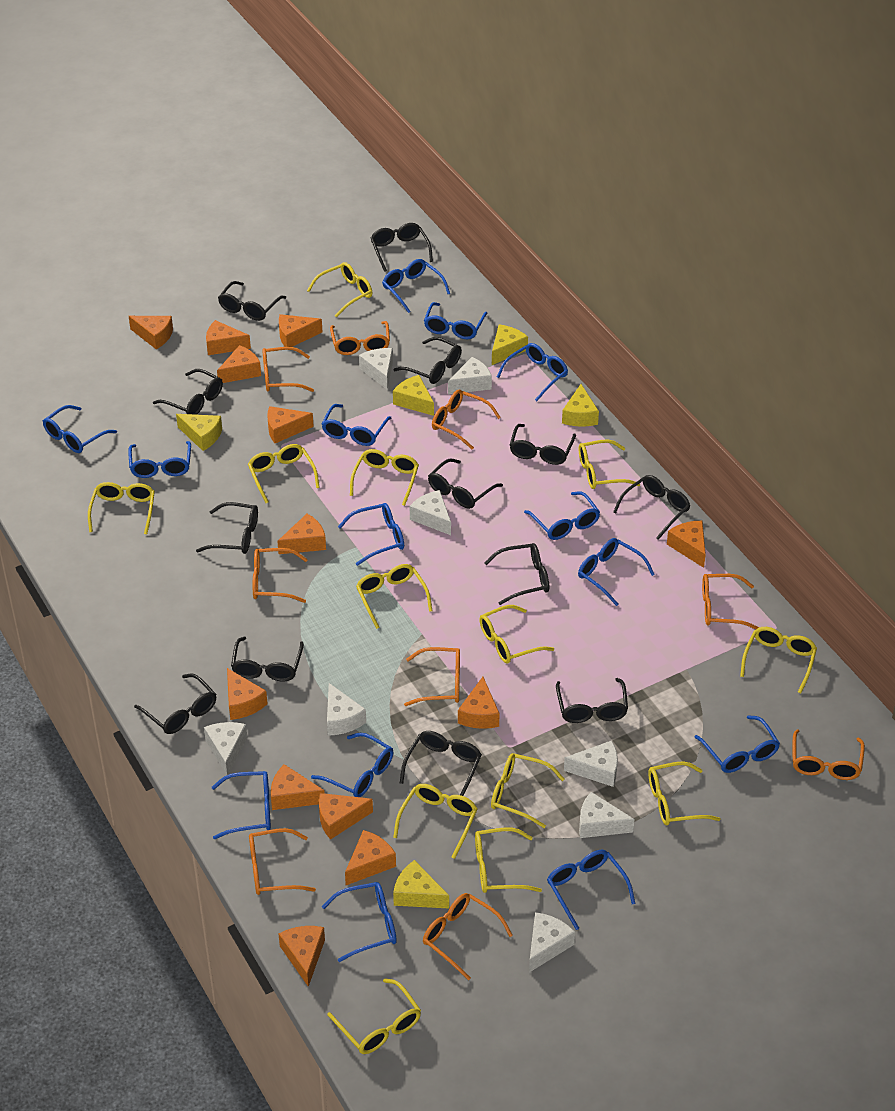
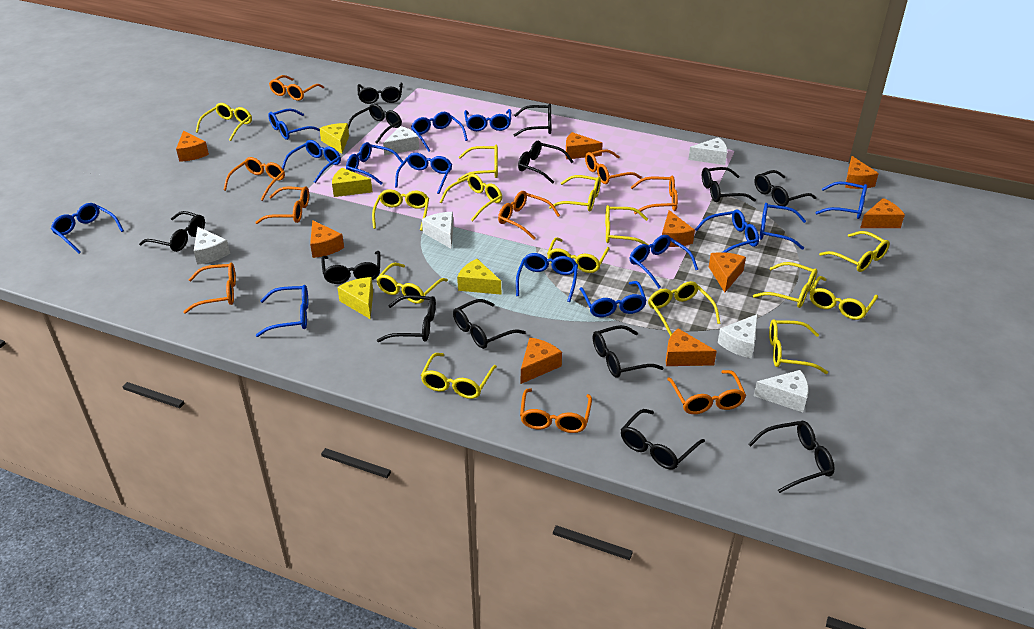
orange cheese: 13 -> 9
white cheese: 8 -> 6
yellow cheese: 5 -> 4
yellow glasses: 13 -> 14

